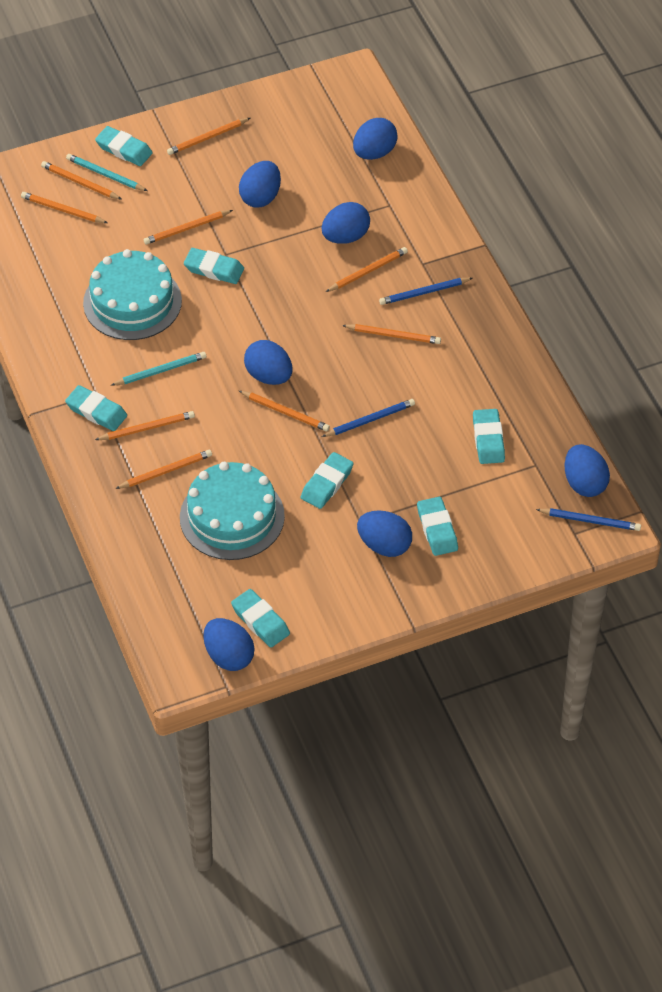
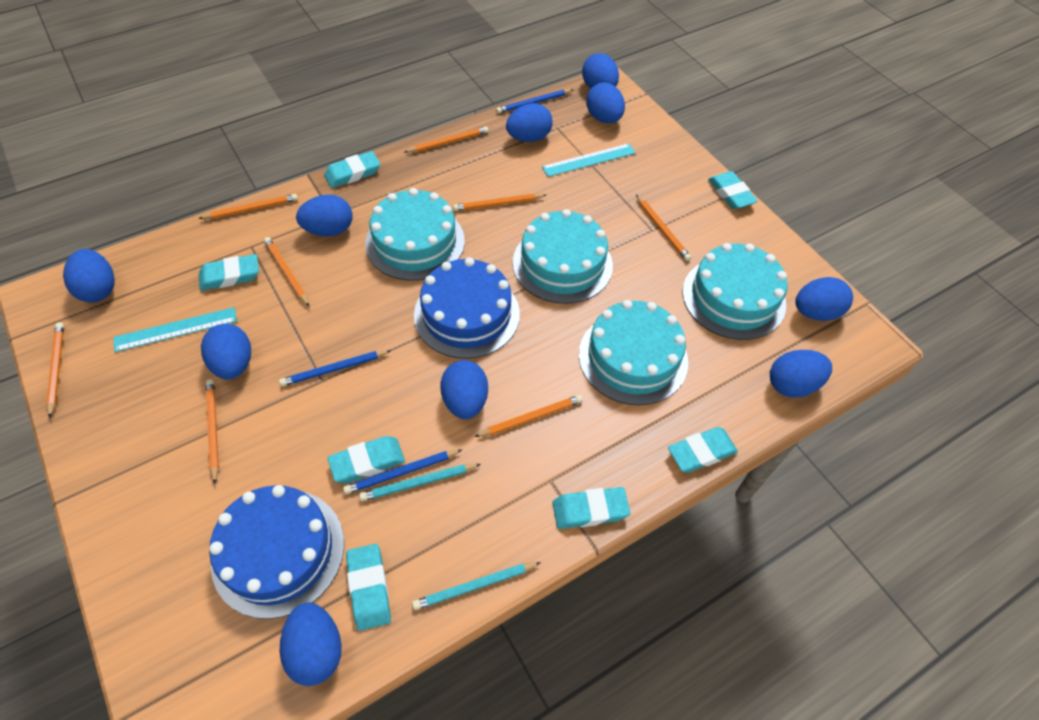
blue cake: 0 -> 2
blue egg: 7 -> 10
orange pencil: 9 -> 8
turquoise cake: 2 -> 4
turquoise ruler: 0 -> 2

